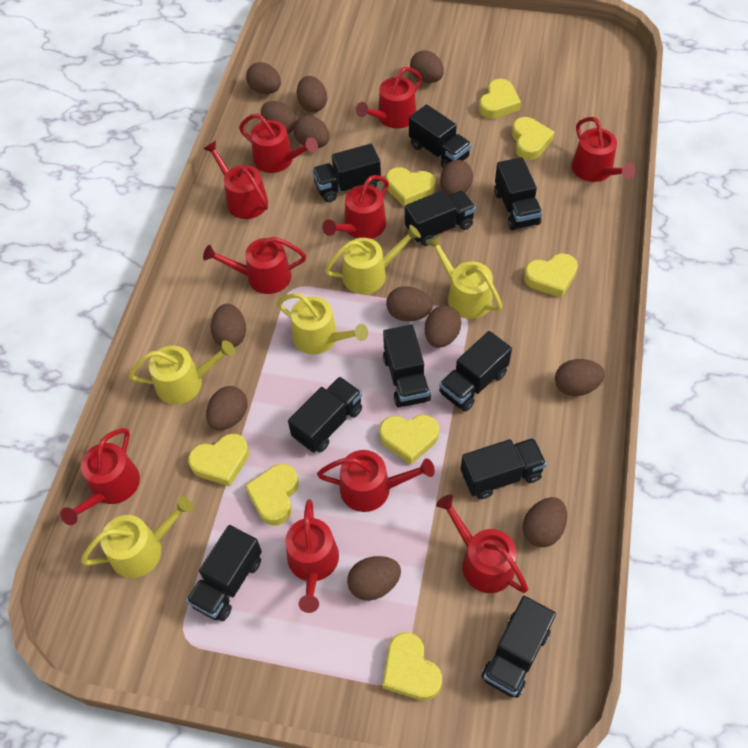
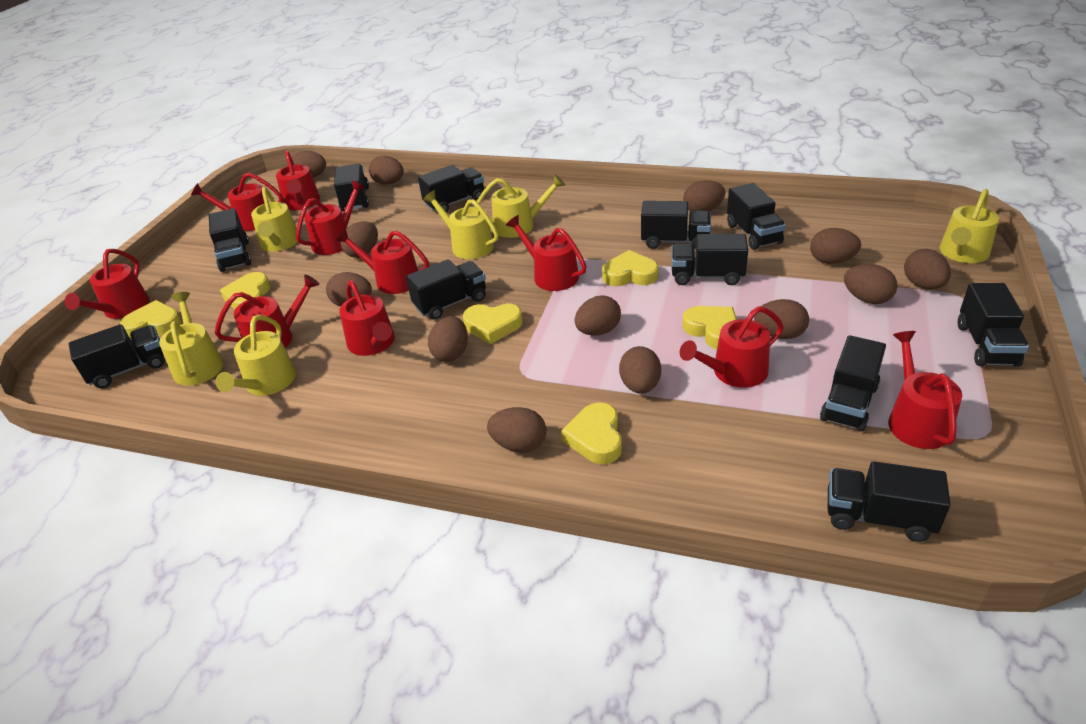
black truck: 10 -> 11
yellow heart: 8 -> 6
yellow watering can: 5 -> 6

